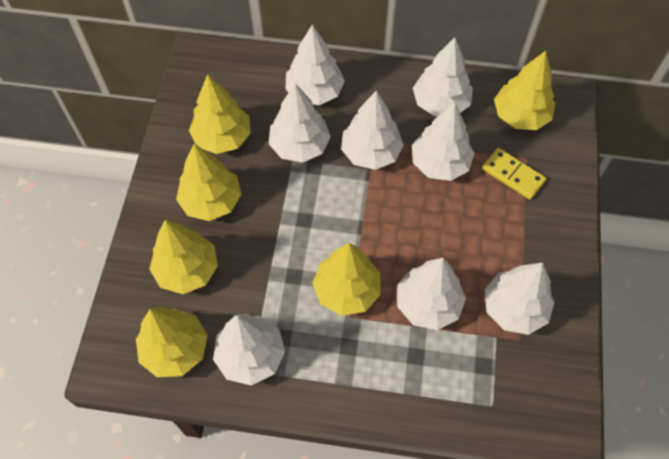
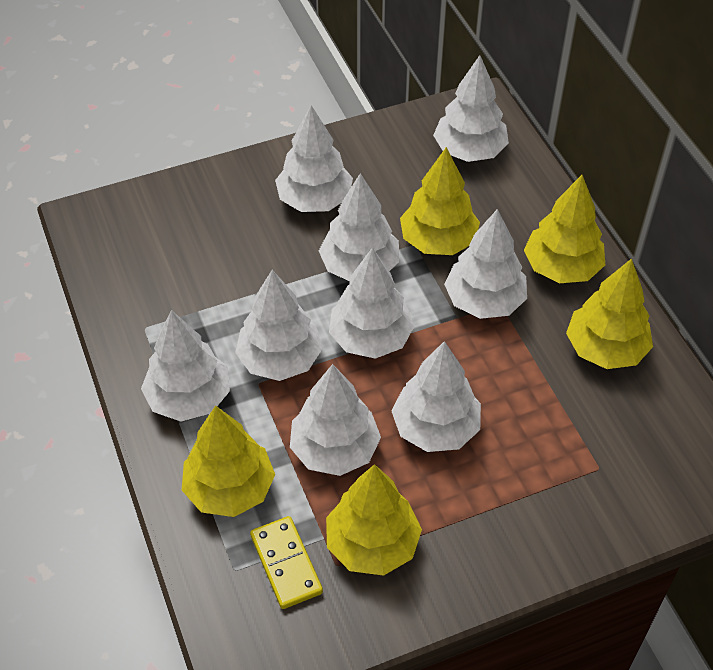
white tree: 8 -> 9
yellow tree: 6 -> 5

